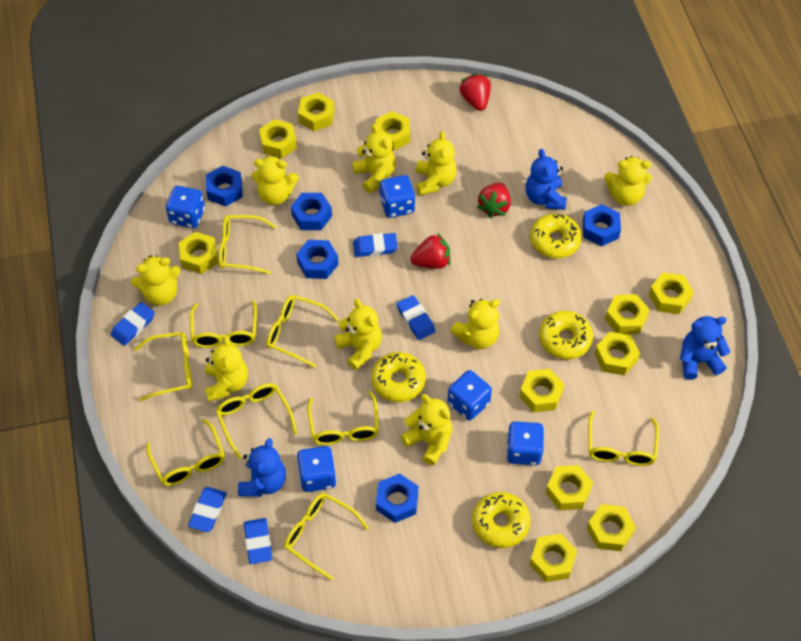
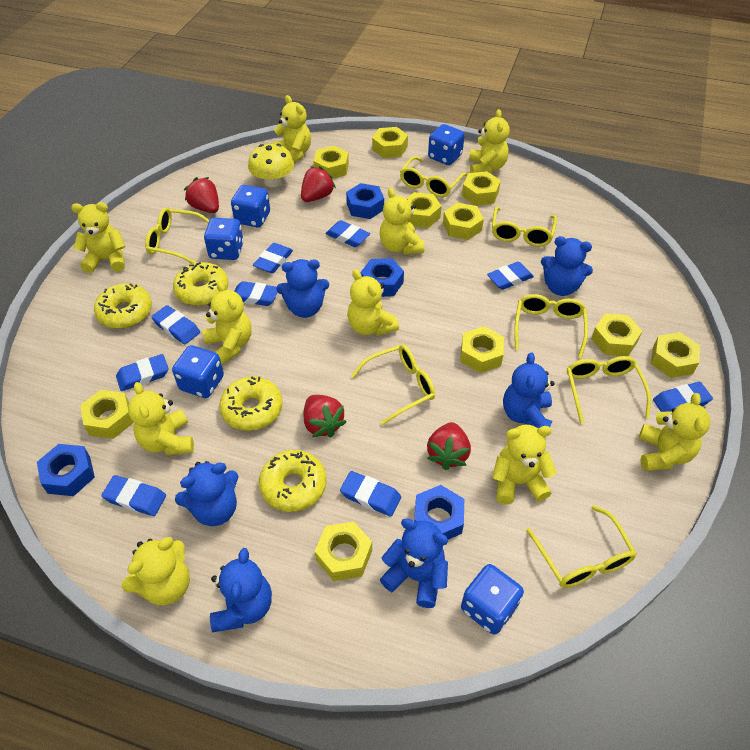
blue eraser: 5 -> 9
blue nut: 5 -> 4
blue teddy bear: 3 -> 6
red strawberry: 3 -> 4
yellow glasses: 9 -> 7
yellow mushroom: 0 -> 1
yellow nut: 11 -> 10
yellow teddy bear: 9 -> 10

